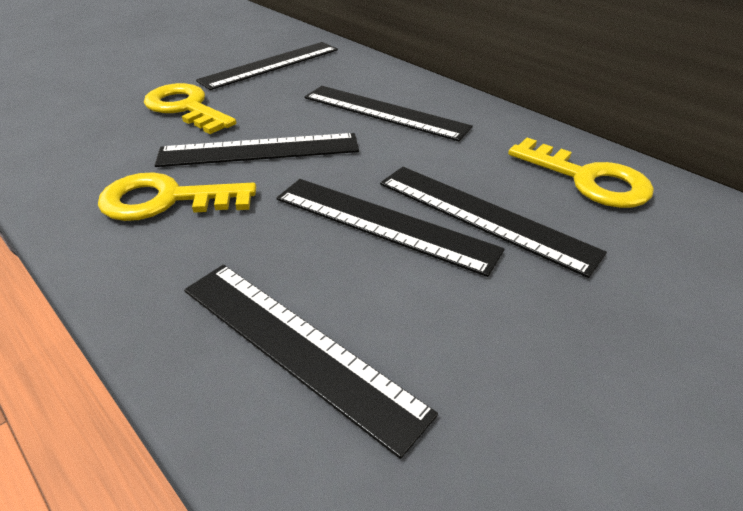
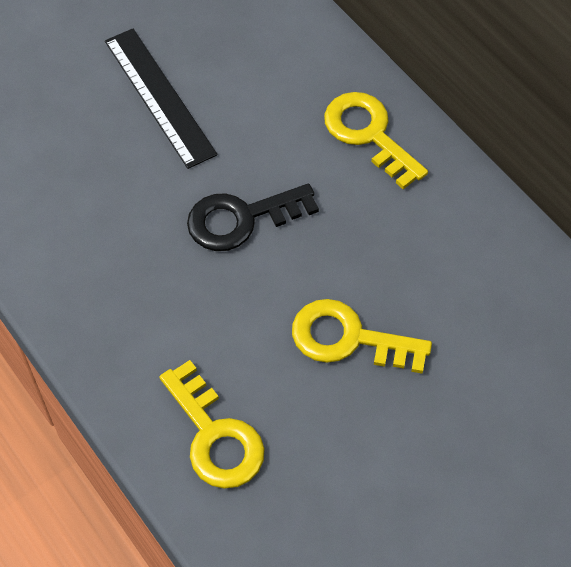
black key: 0 -> 1
black ruler: 6 -> 1

